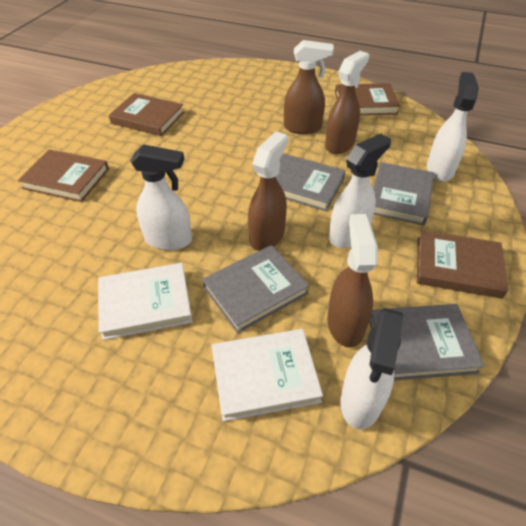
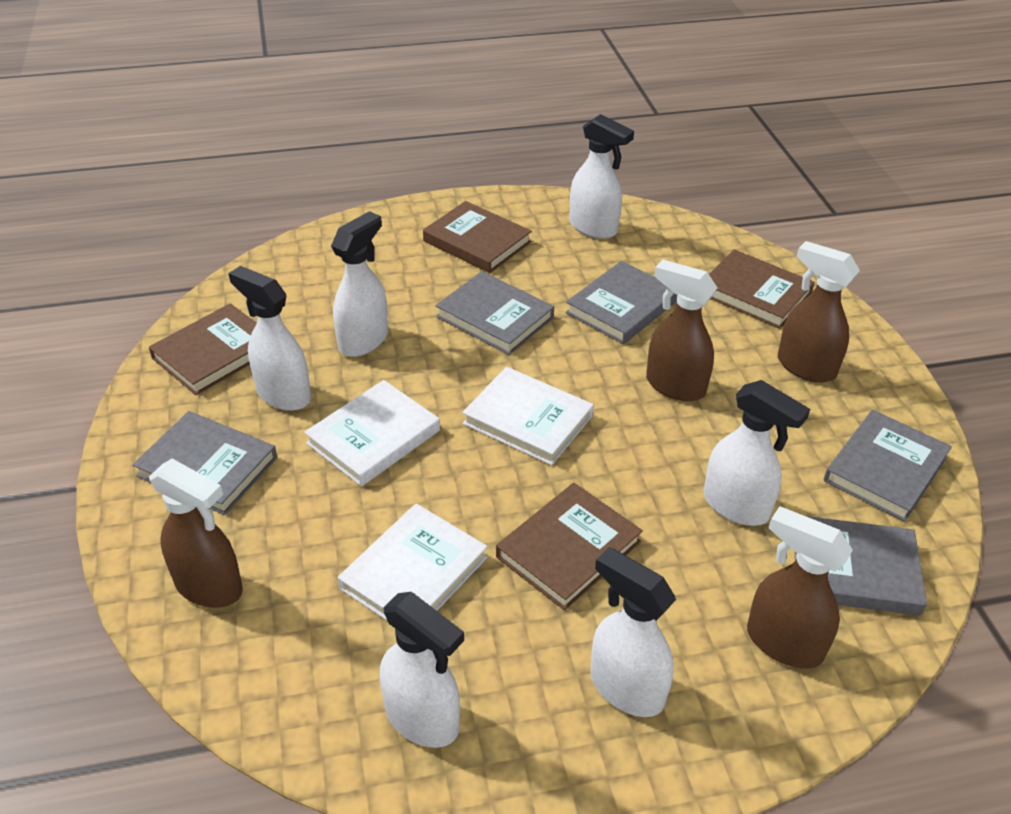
grey book: 4 -> 5
white book: 2 -> 3
white spray bottle: 4 -> 6

